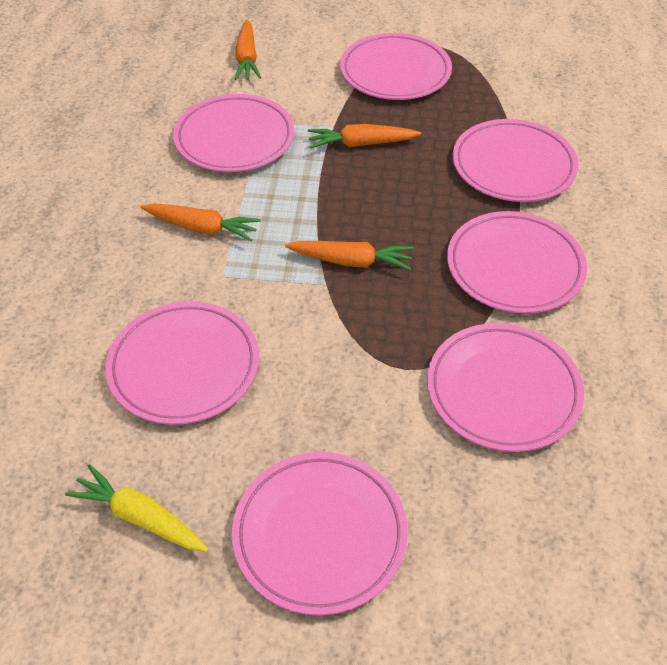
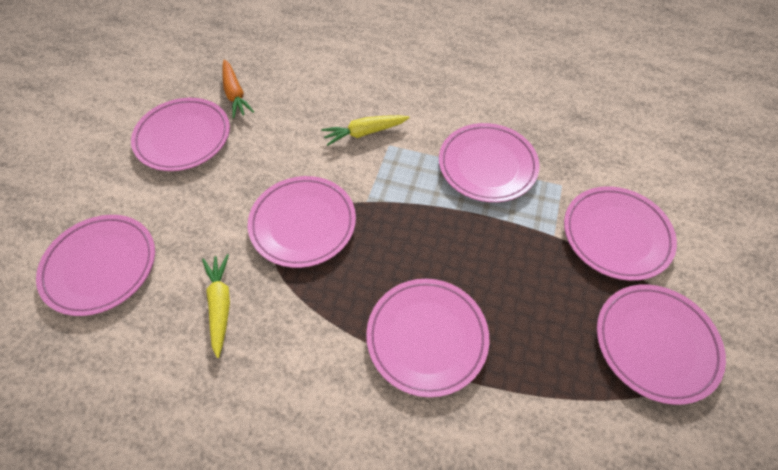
orange carrot: 4 -> 1
yellow carrot: 1 -> 2

